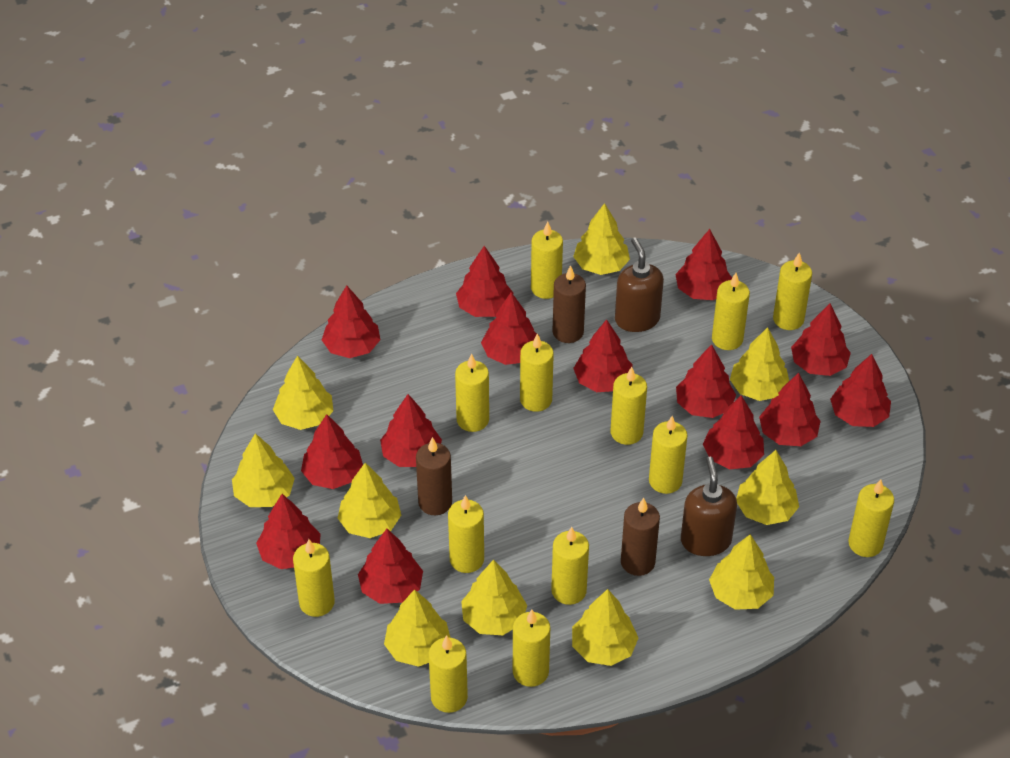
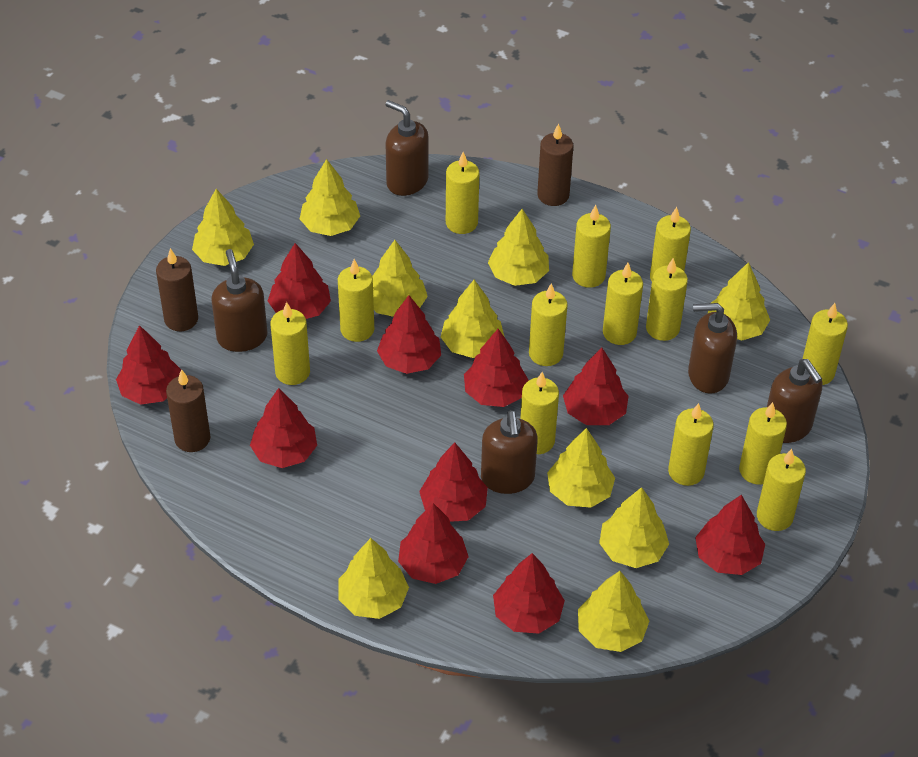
brown soap dispenser: 2 -> 5
red tree: 14 -> 10

